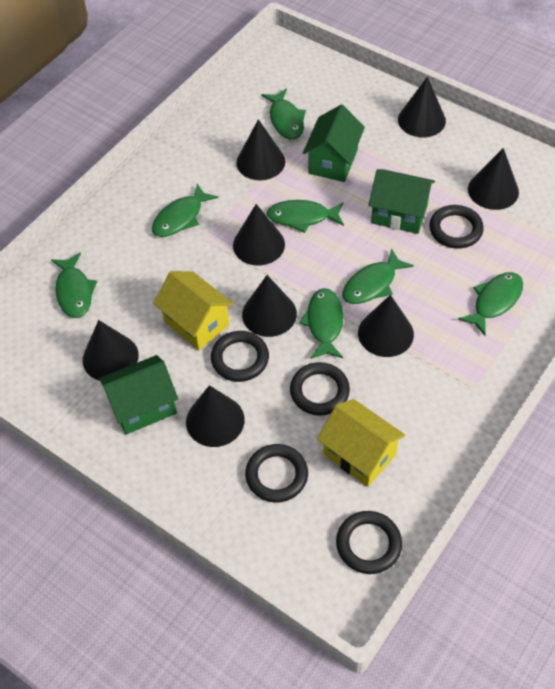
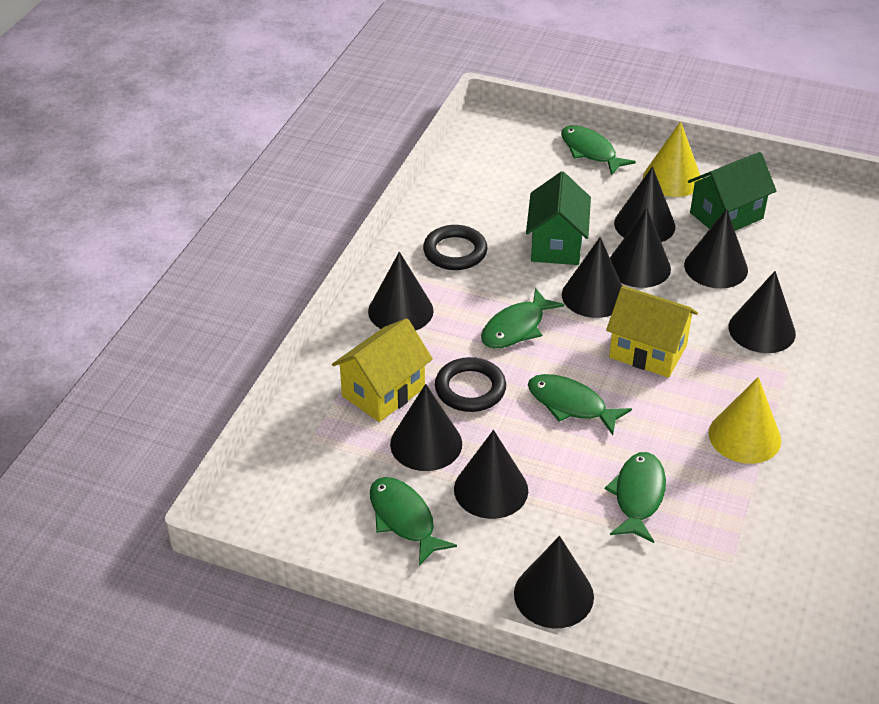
black cone: 8 -> 9
black ring: 5 -> 2
green fish: 7 -> 5
green house: 3 -> 2
yellow cone: 0 -> 2

